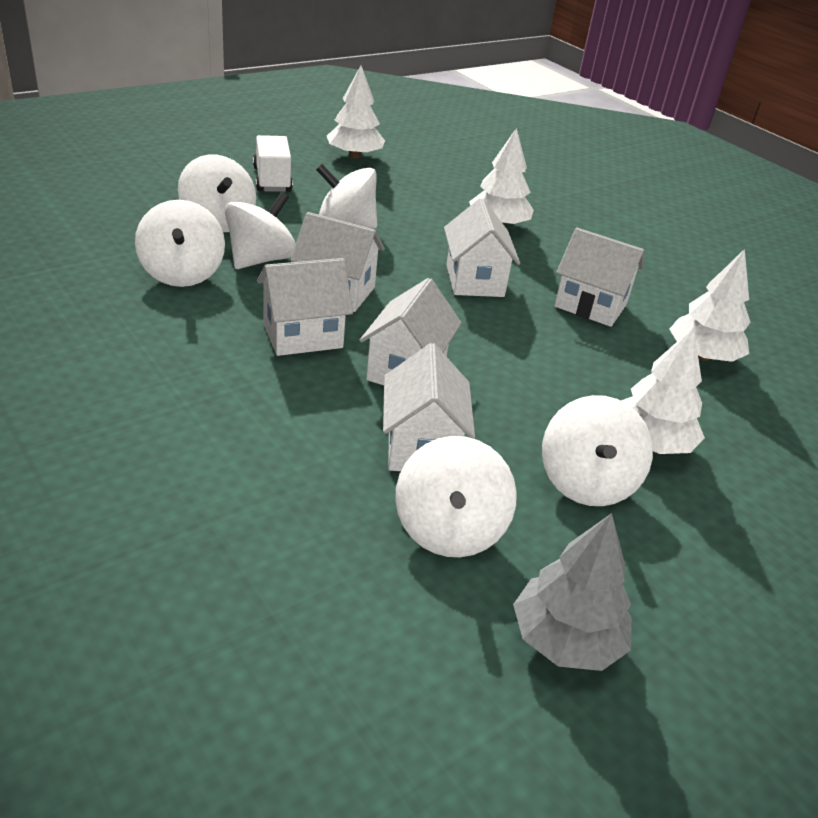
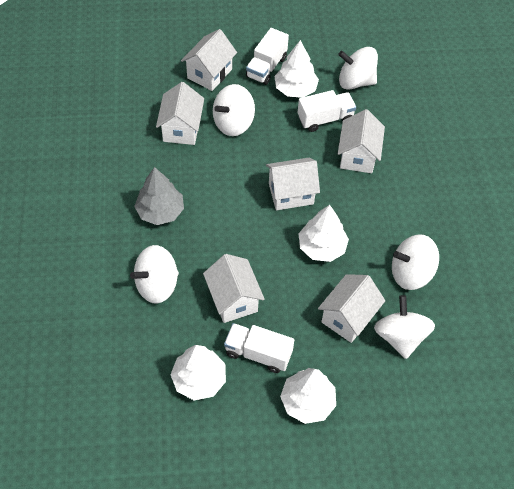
white spinning top: 6 -> 5
white truck: 1 -> 3

